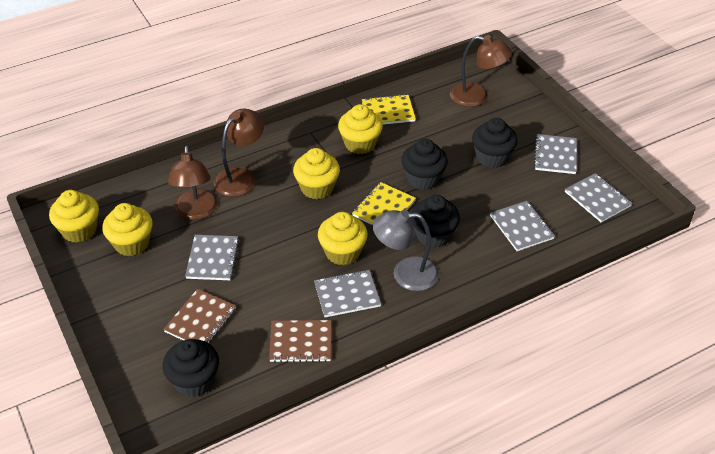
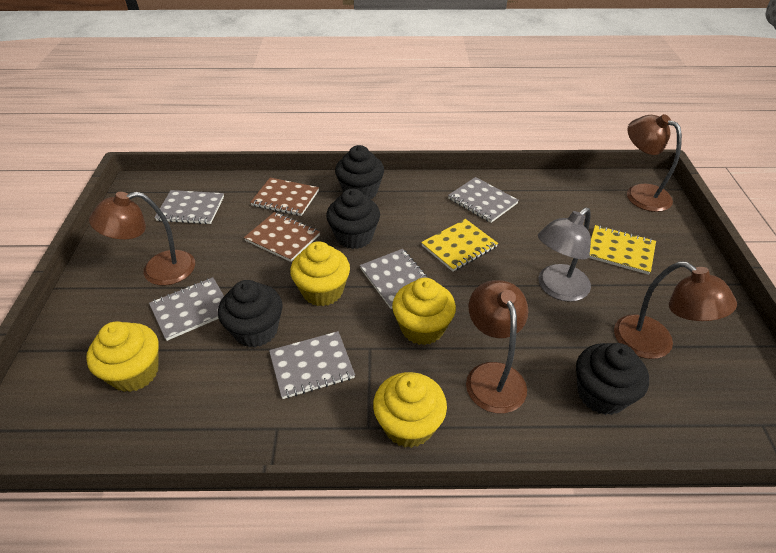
brown lamp: 3 -> 4
yellow cupcake: 5 -> 4

